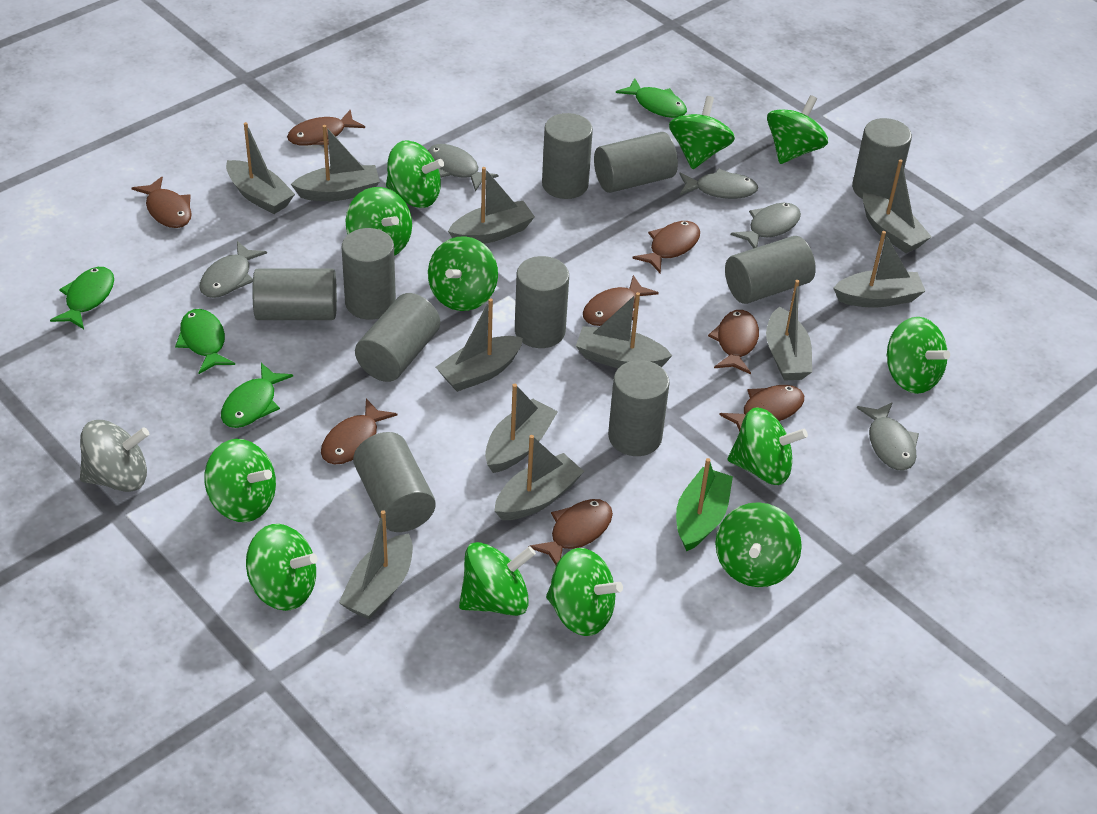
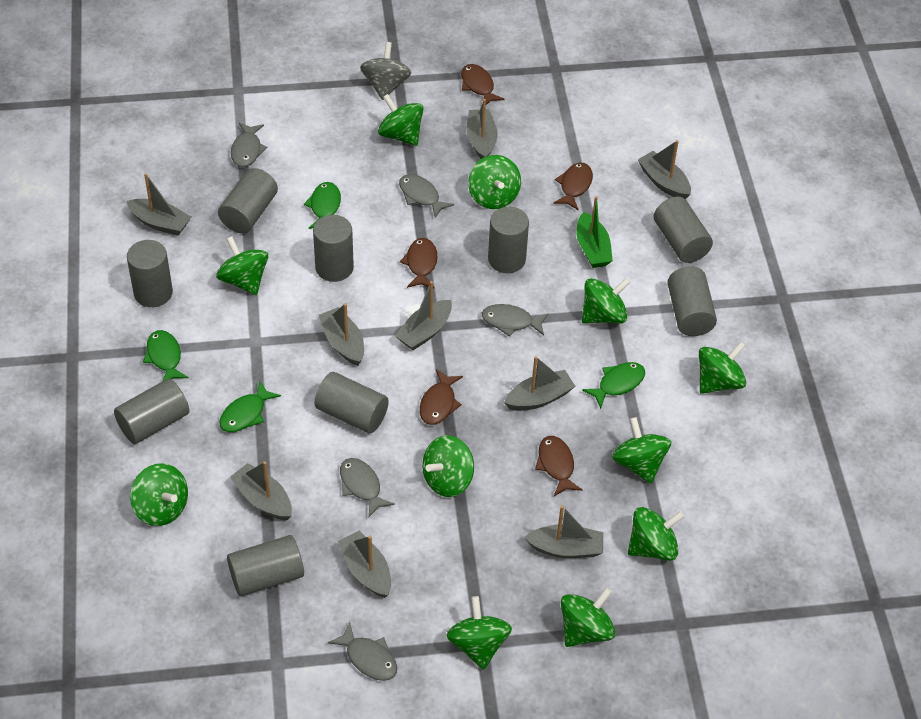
brown fish: 8 -> 5
green spinning top: 12 -> 11
grey boat: 11 -> 9
grey cylinder: 10 -> 9

